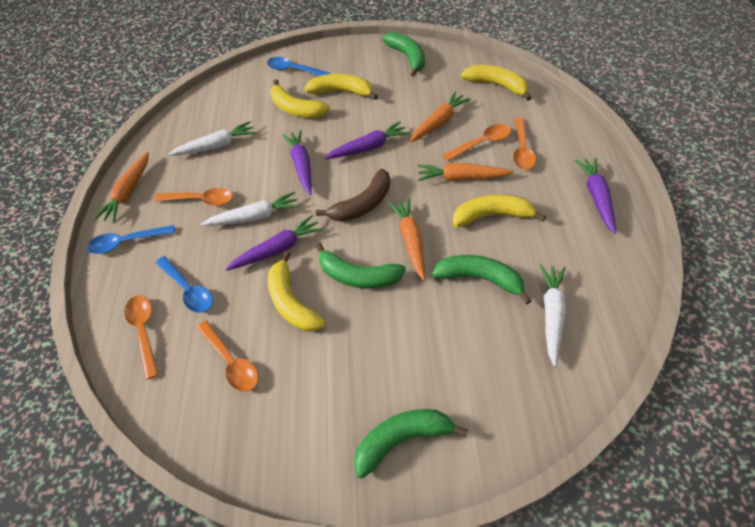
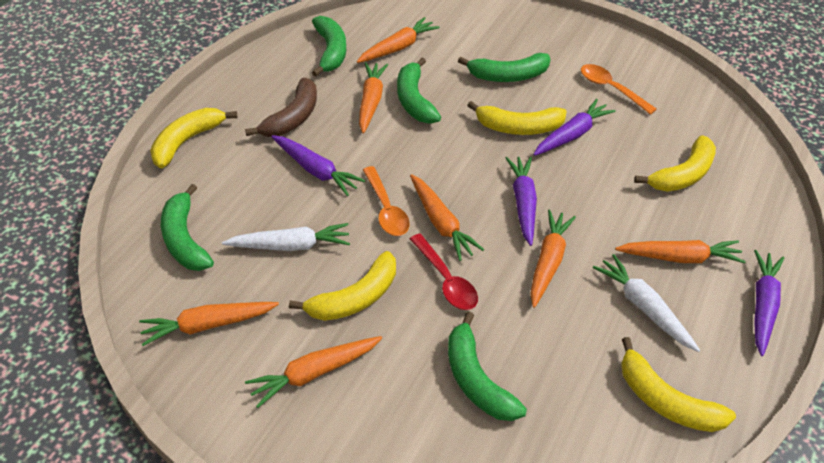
blue spoon: 3 -> 0
green banana: 4 -> 5
orange carrot: 4 -> 7
orange spoon: 5 -> 2
red spoon: 0 -> 1
white carrot: 3 -> 2

